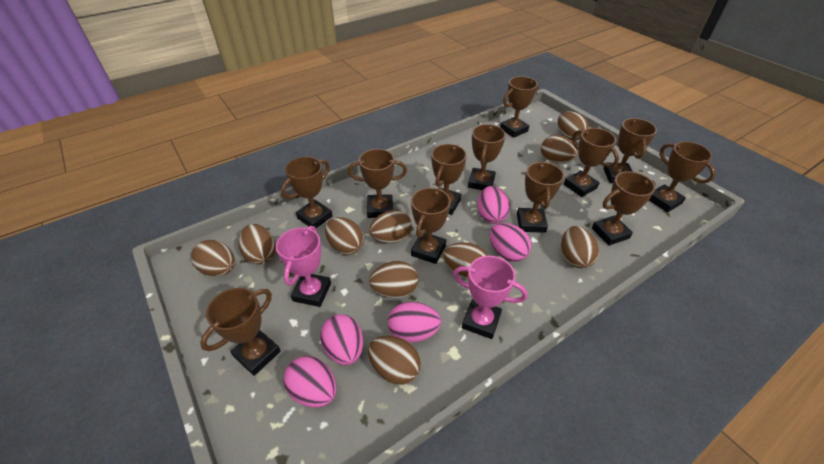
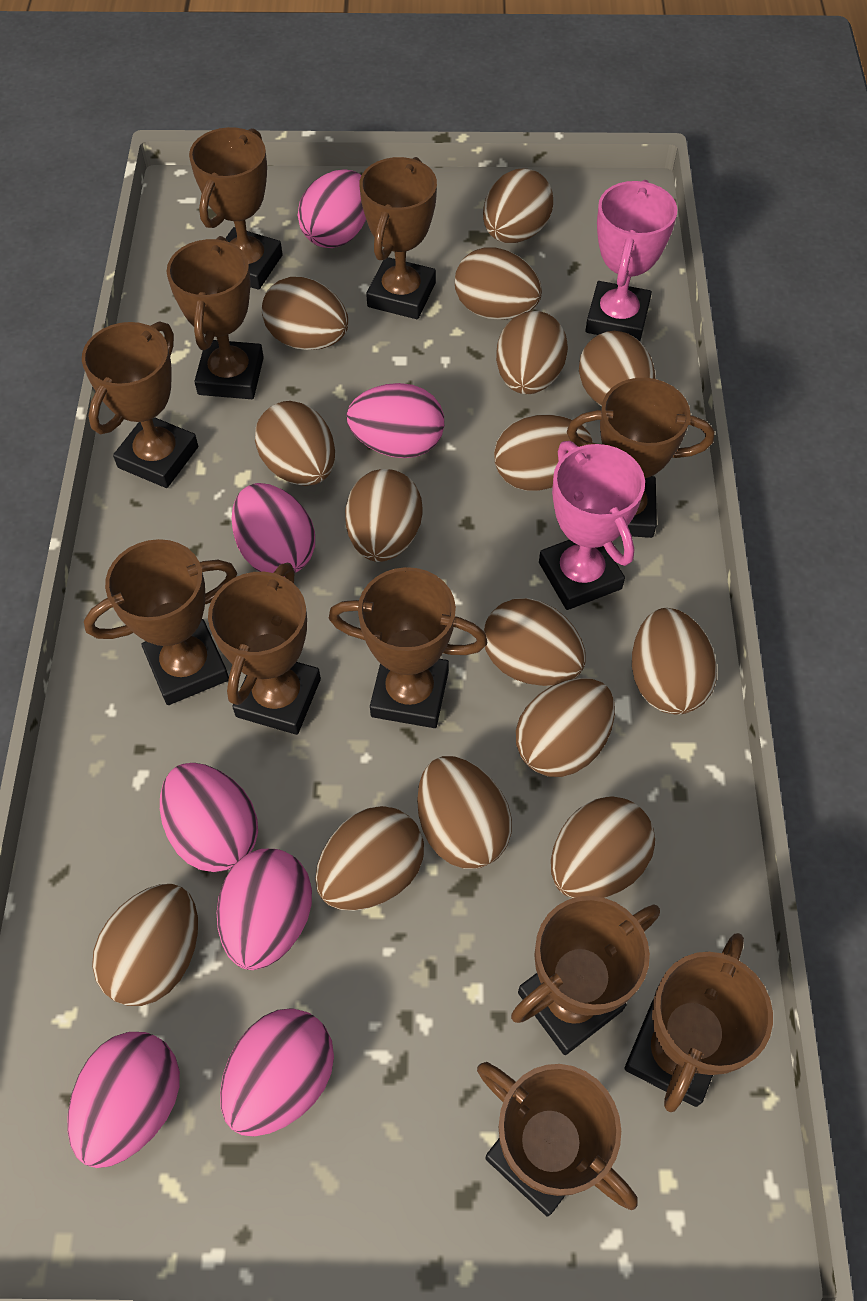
brown egg: 10 -> 15
brown trophy: 12 -> 11
pink egg: 5 -> 7

